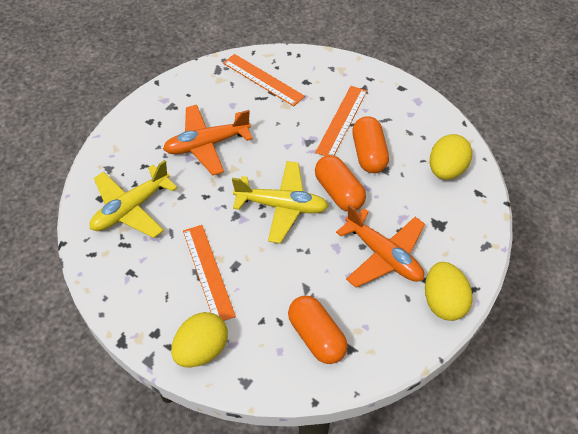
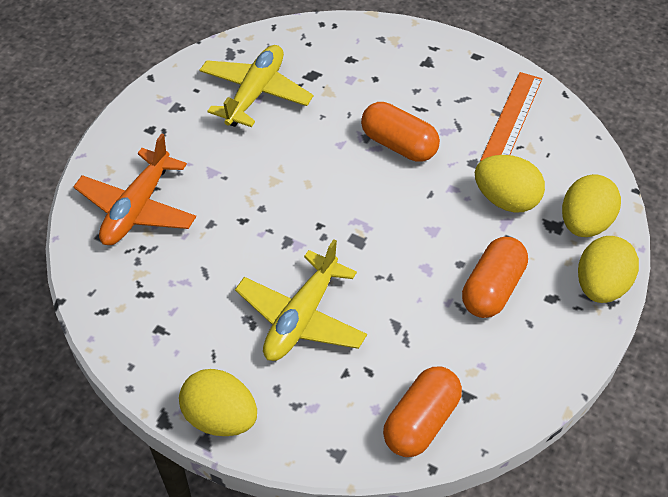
orange plane: 2 -> 1
orange ruler: 3 -> 1
yellow egg: 3 -> 4

